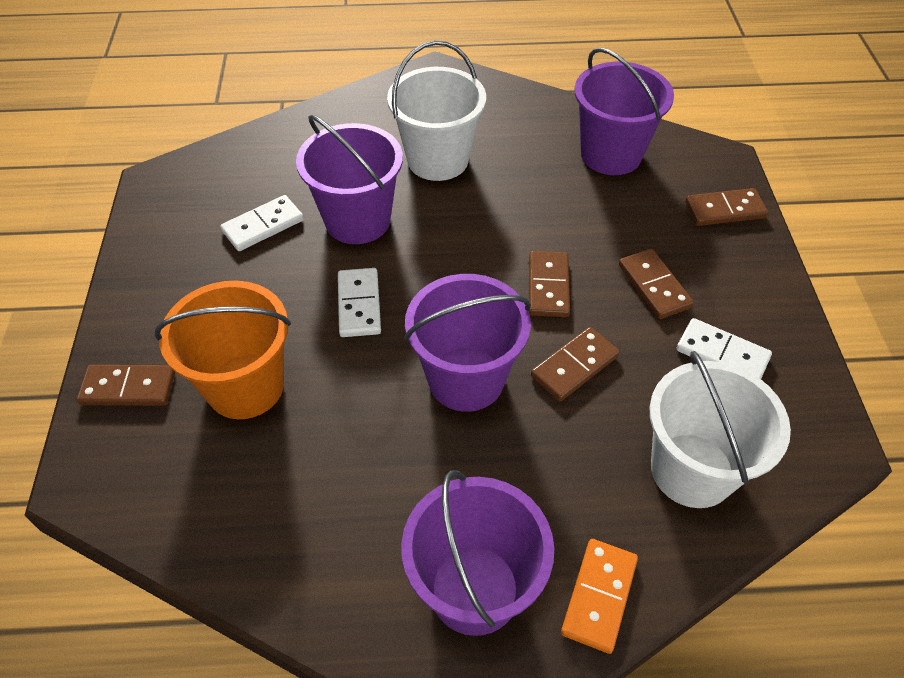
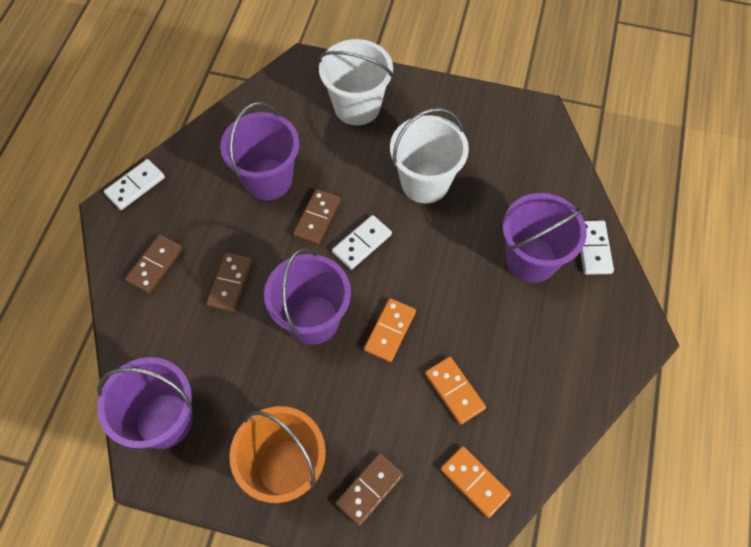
brown domino: 5 -> 4
orange domino: 1 -> 3

